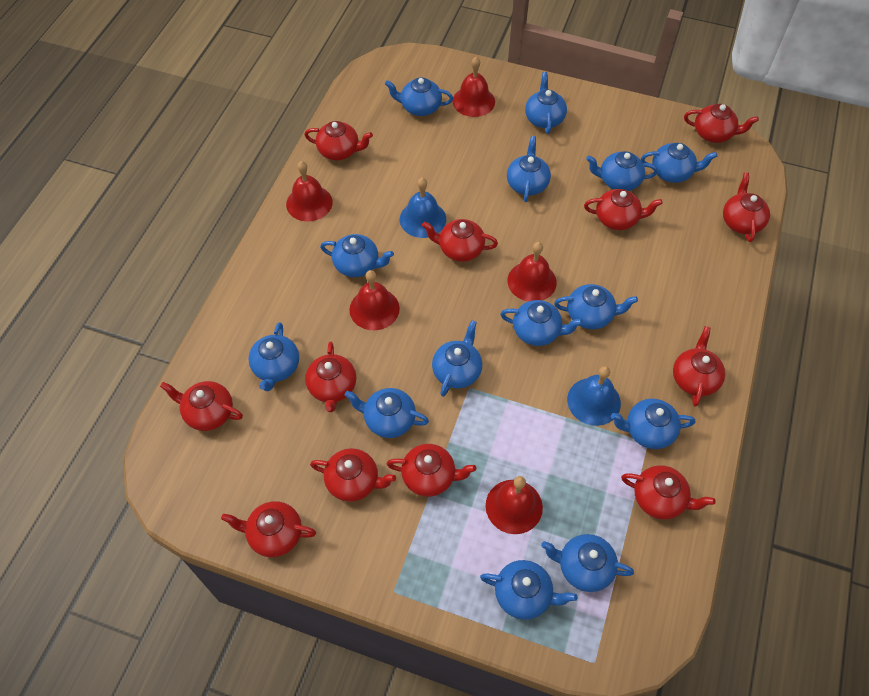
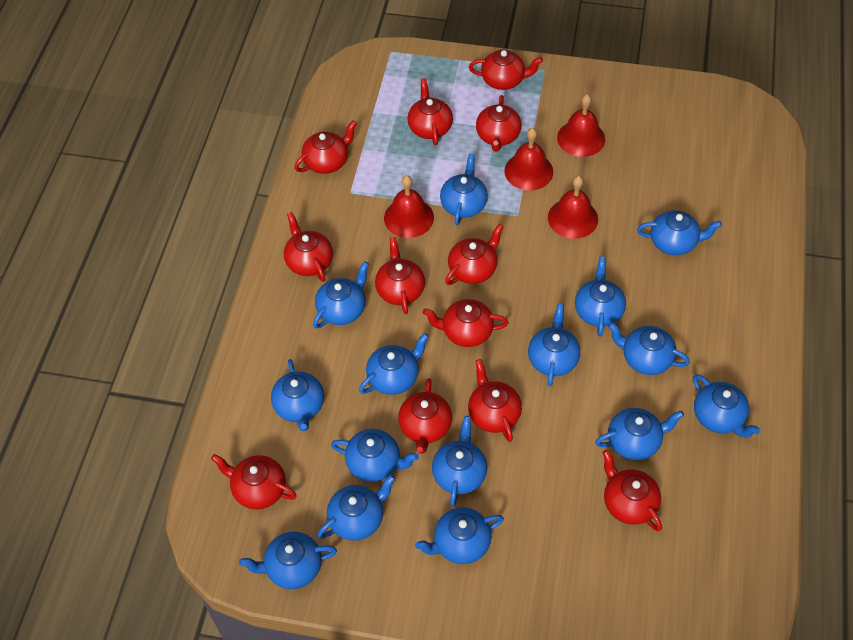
blue bell: 2 -> 0
blue teapot: 14 -> 15
red bell: 5 -> 4

